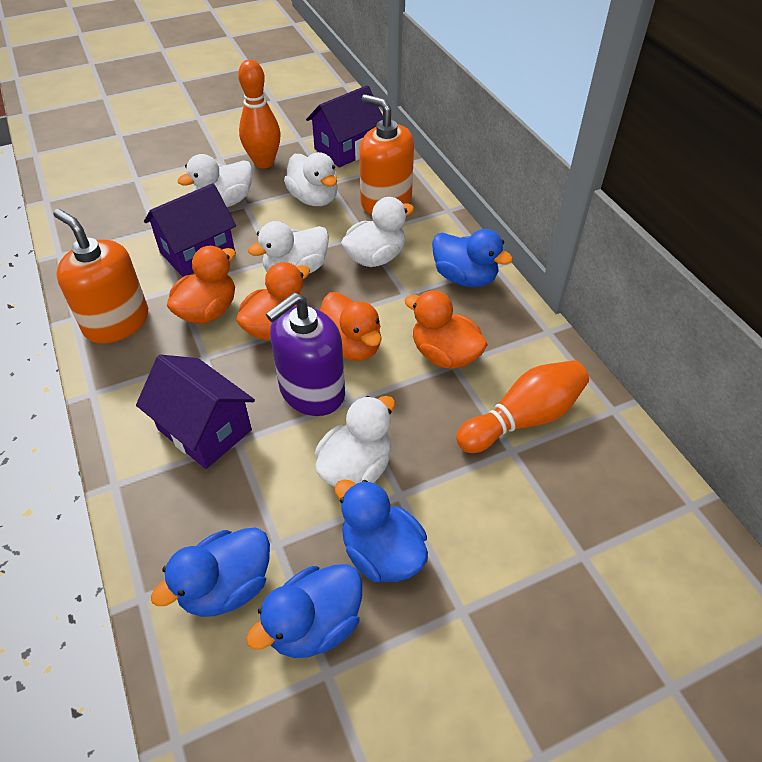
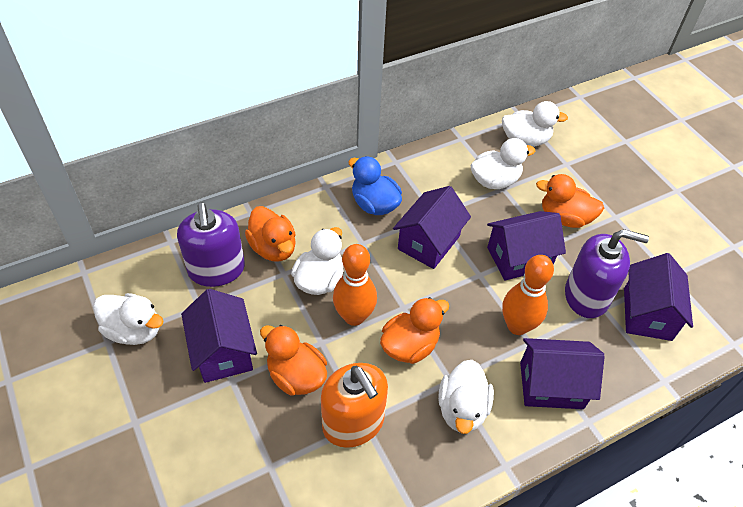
blue duck: 4 -> 1
orange soap dispenser: 2 -> 1
purple house: 3 -> 5
purple soap dispenser: 1 -> 2

